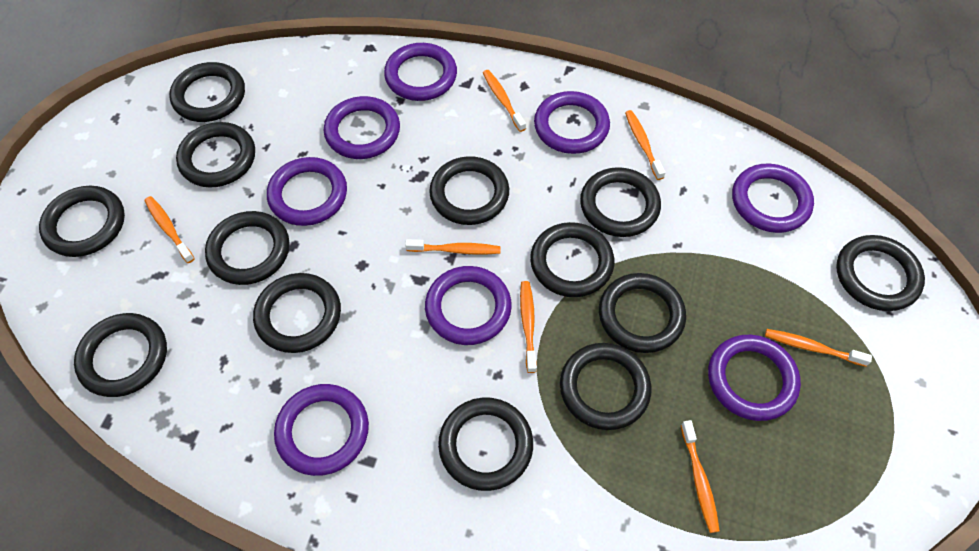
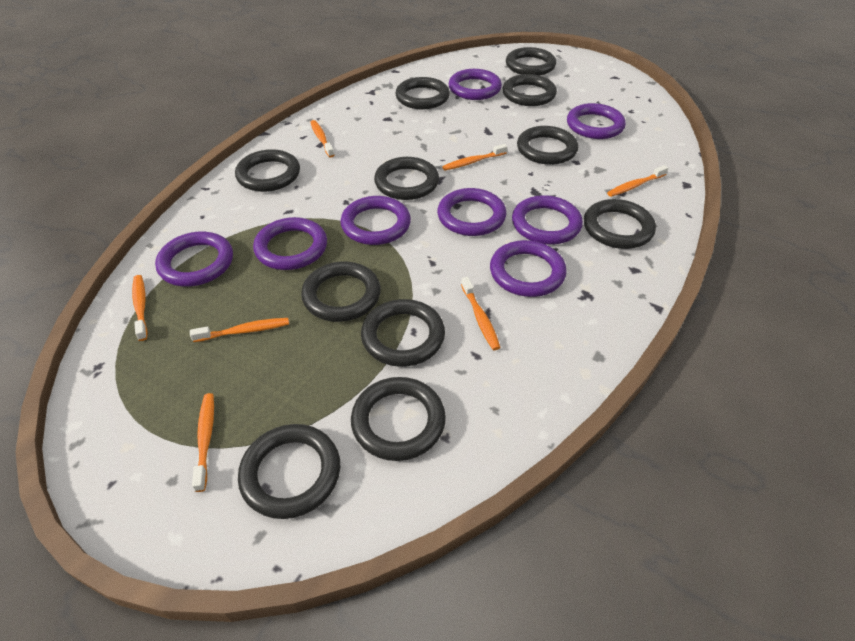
black ring: 13 -> 11

